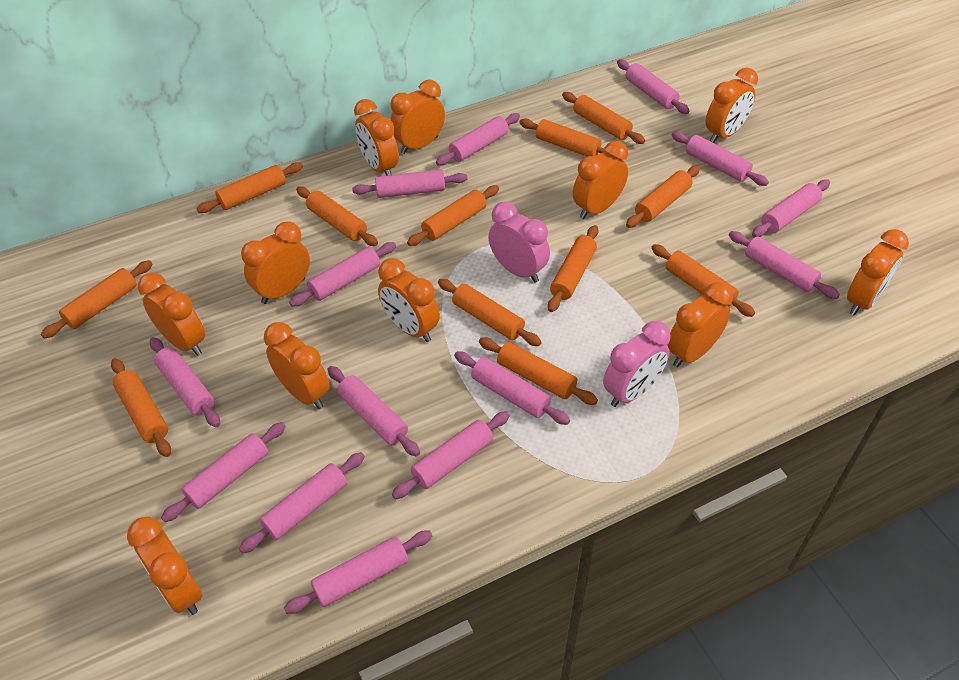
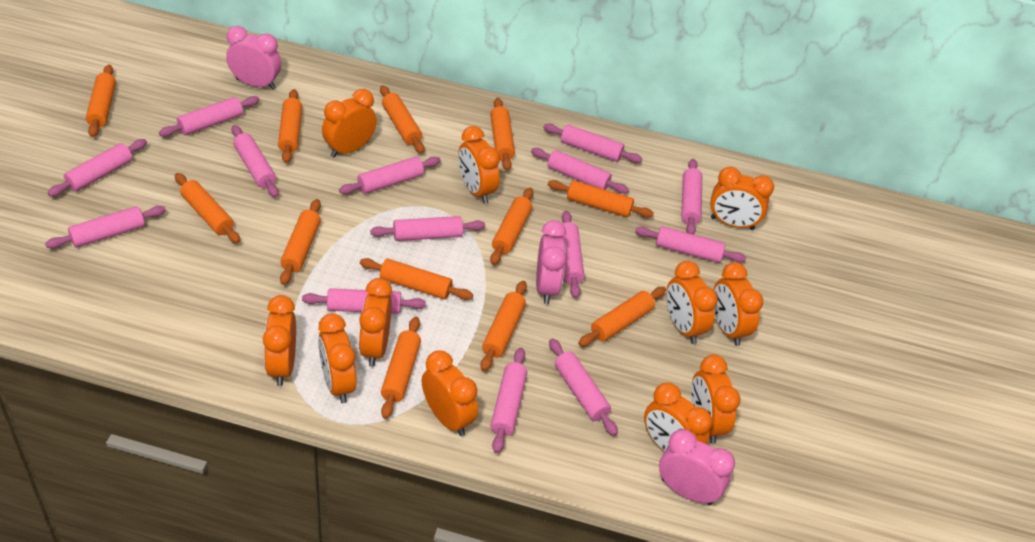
pink clock: 2 -> 3

